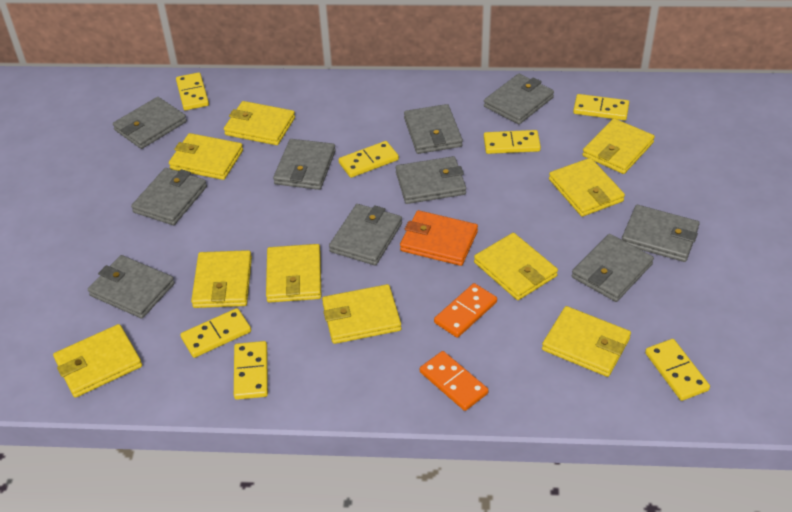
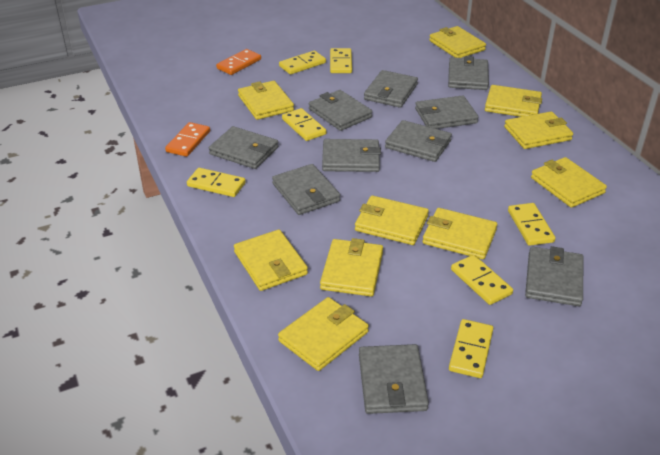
orange wallet: 1 -> 0

